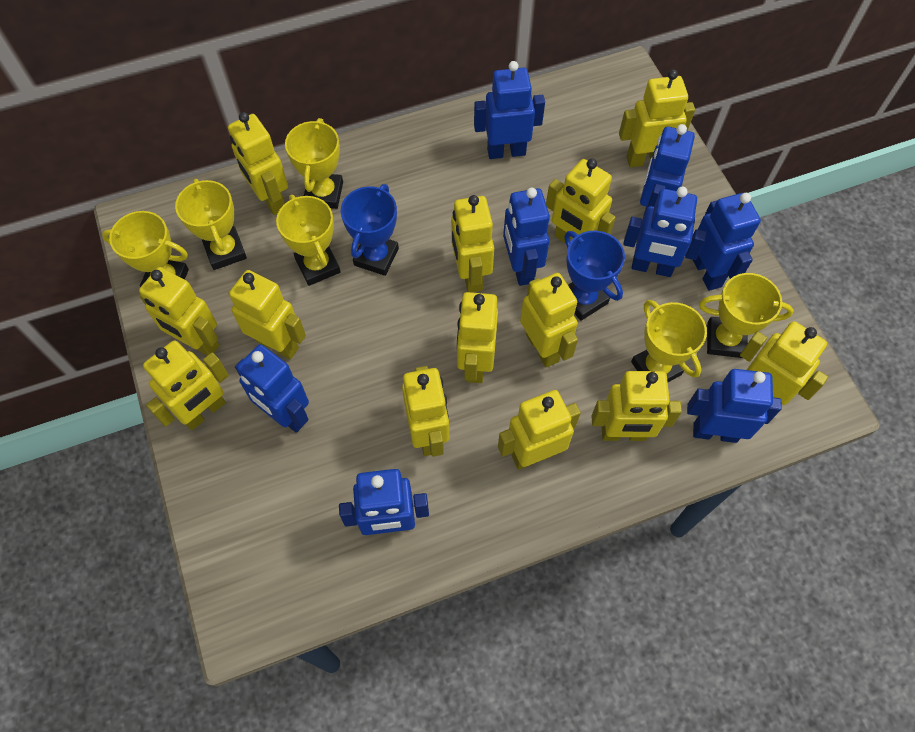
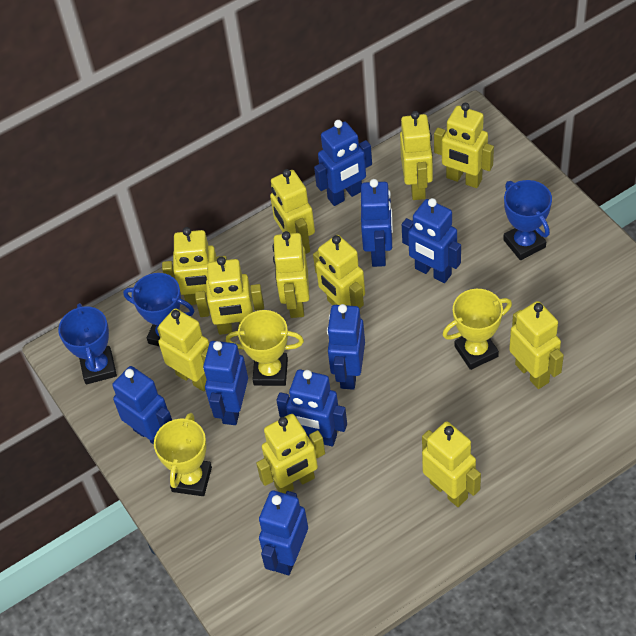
blue trophy: 2 -> 3
yellow robot: 13 -> 11
yellow trophy: 6 -> 3

